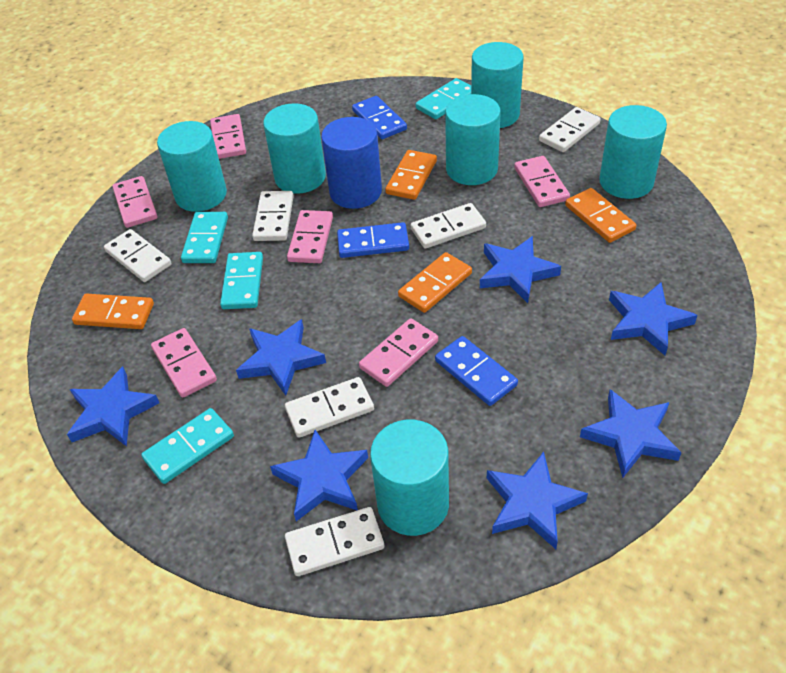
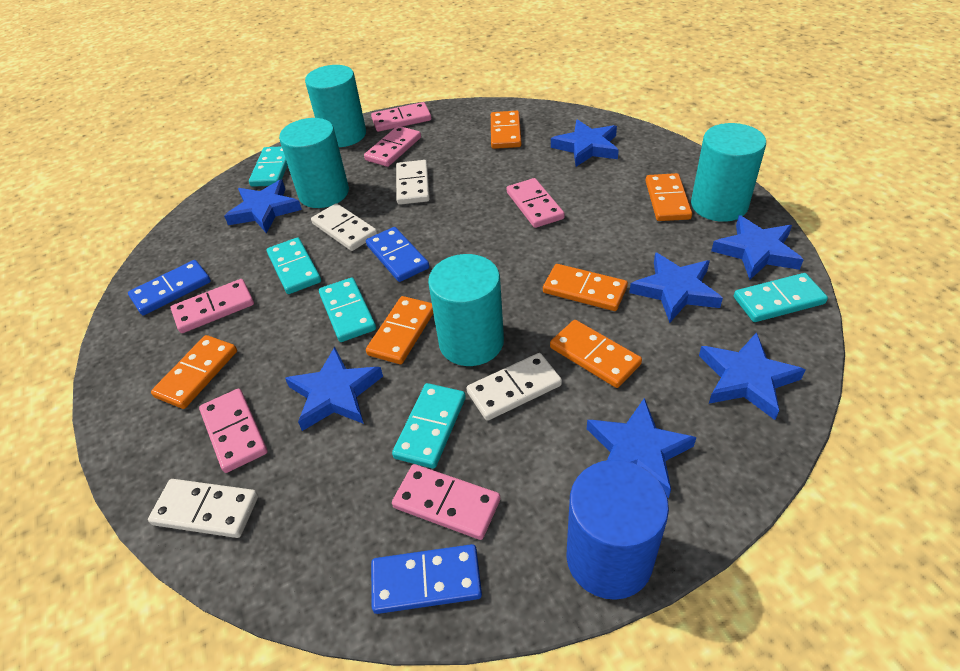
orange domino: 4 -> 6
turquoise cylinder: 6 -> 4
turquoise domino: 4 -> 5
white domino: 6 -> 4

